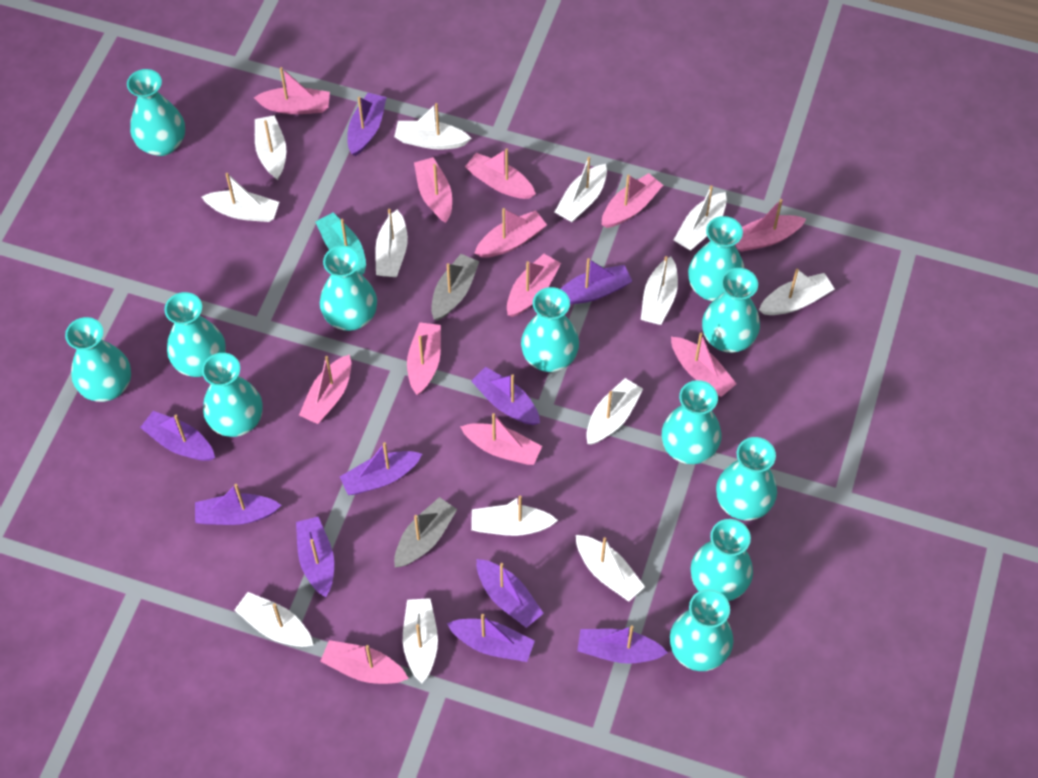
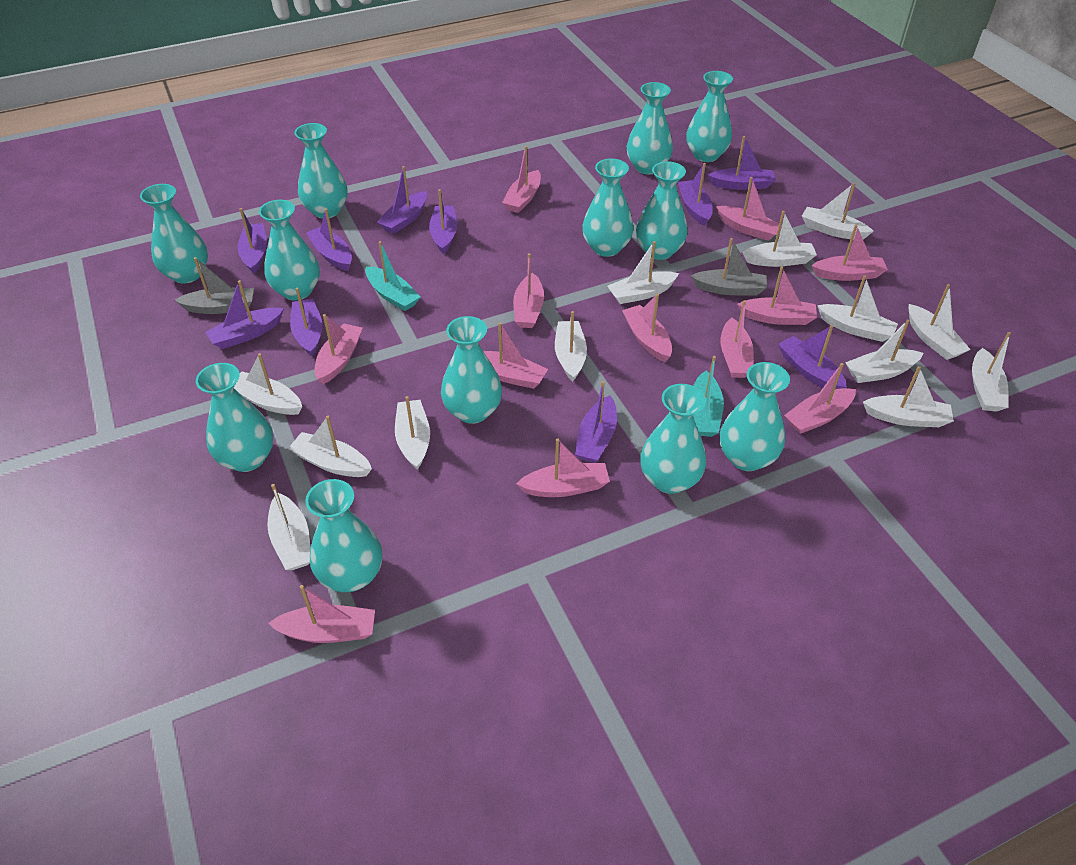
turquoise boat: 1 -> 2

